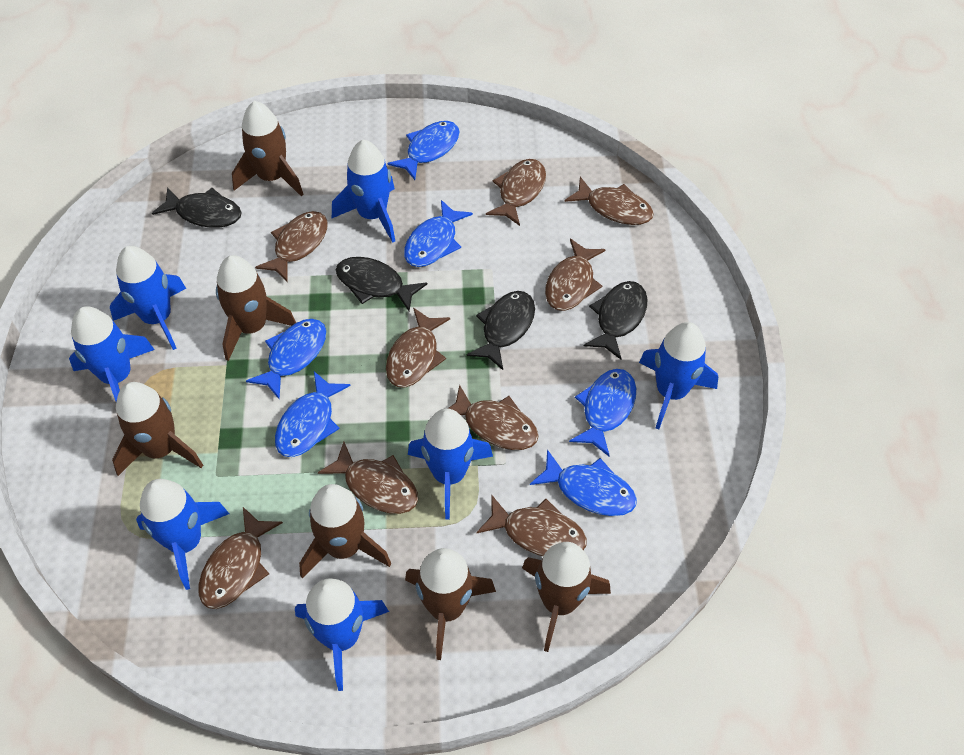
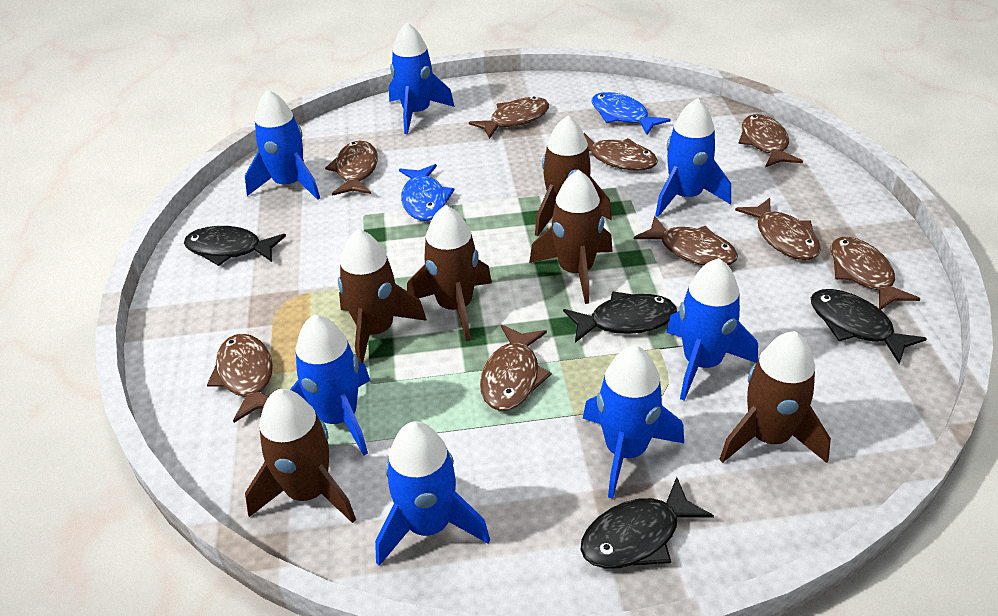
blue fish: 6 -> 2

